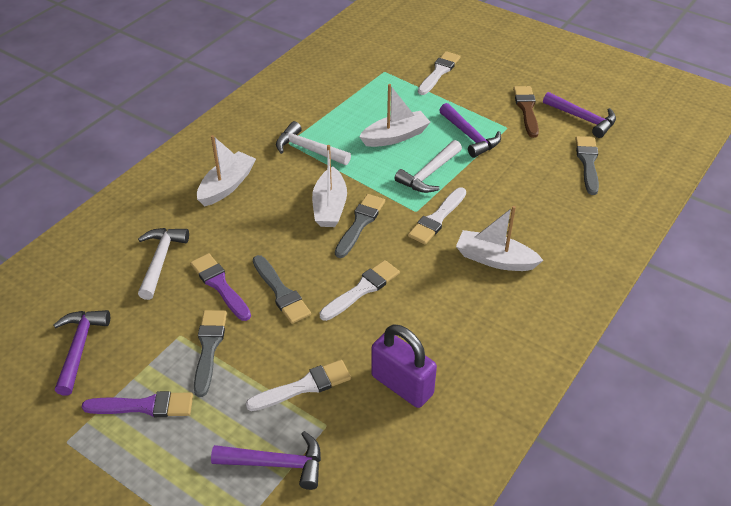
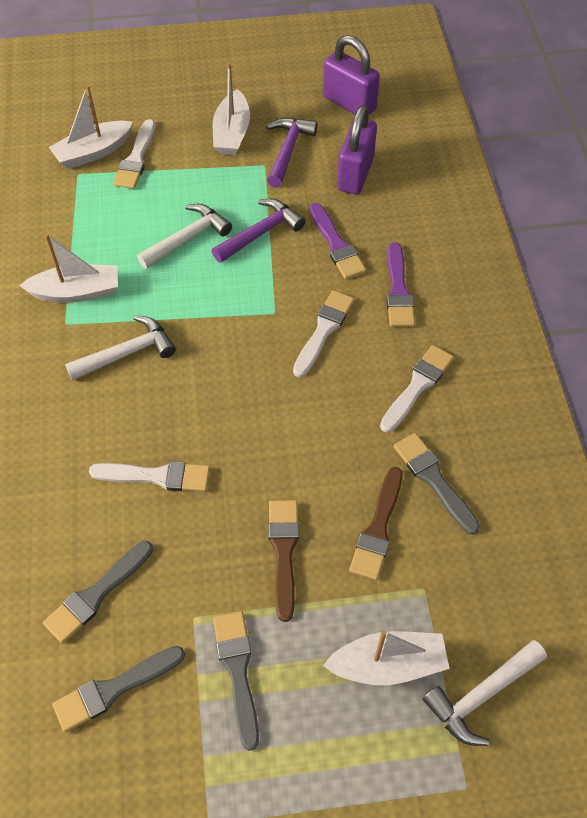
brown brush: 1 -> 2
purple hammer: 4 -> 2
purple padlock: 1 -> 2

